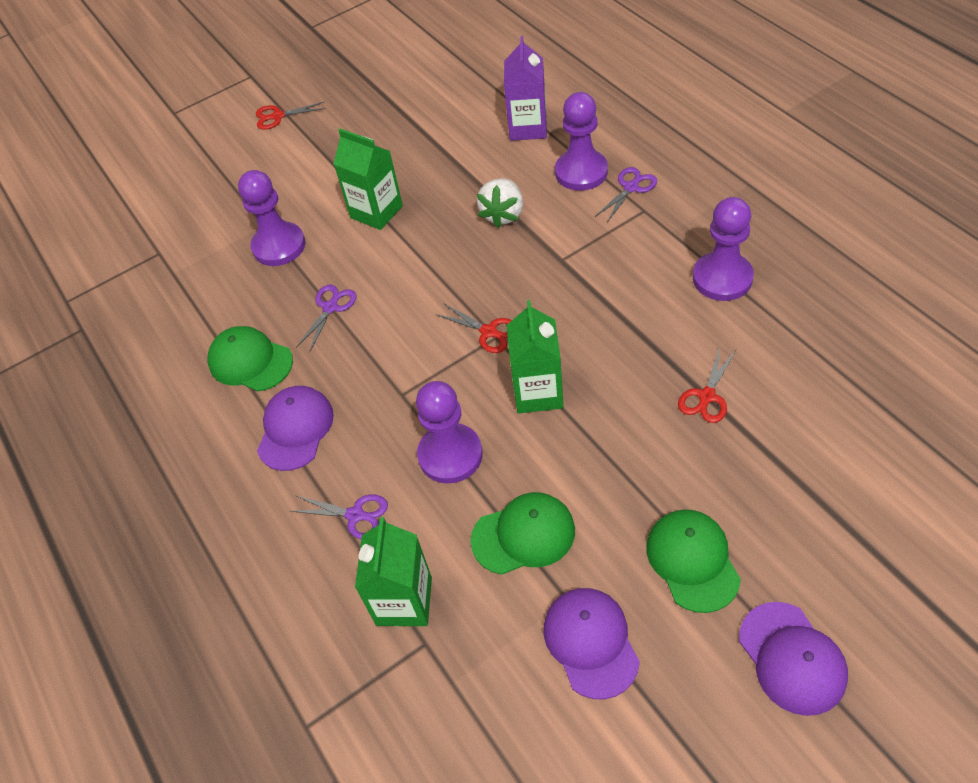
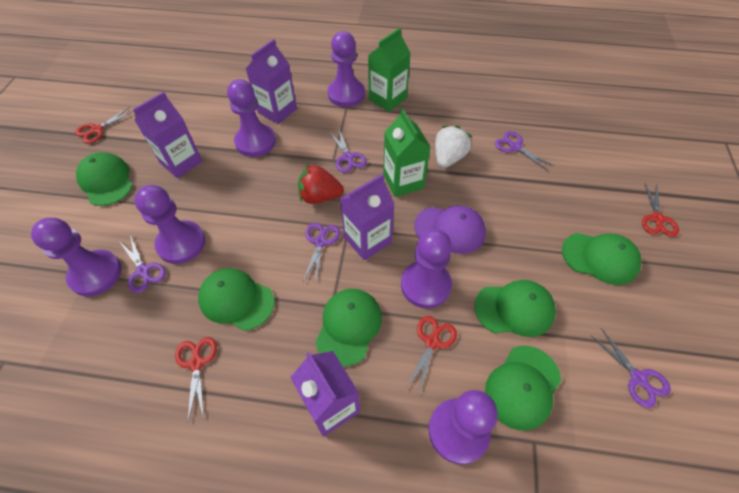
green cap: 3 -> 6
green carton: 3 -> 2
purple cap: 3 -> 1
purple carton: 1 -> 4
purple pawn: 4 -> 6
purple scissors: 3 -> 5
red scissors: 3 -> 4
red strawberry: 0 -> 1

